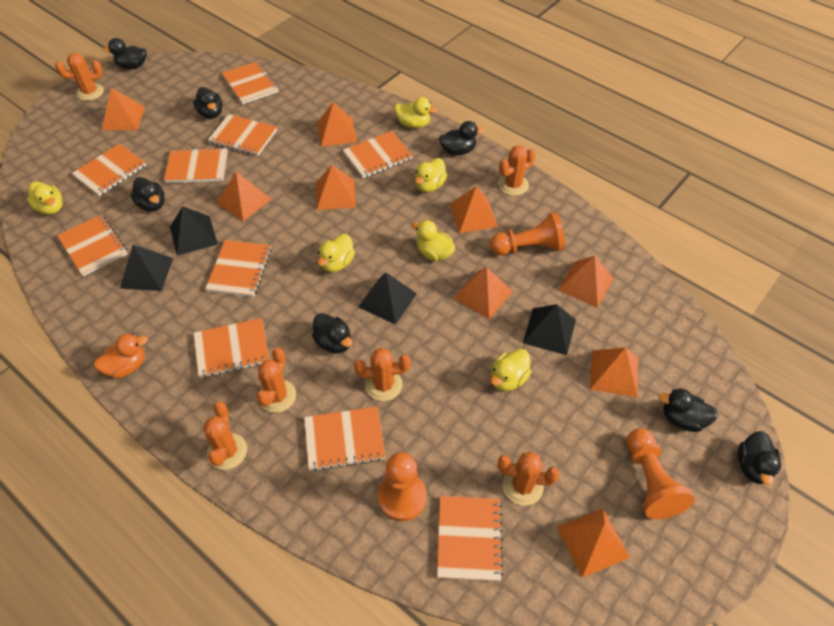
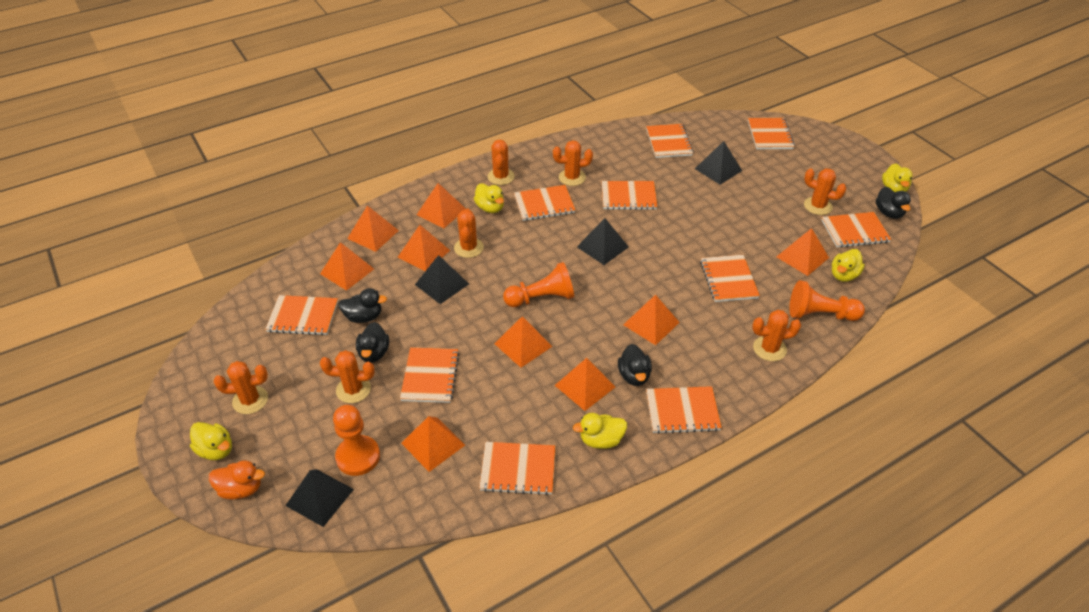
black duck: 7 -> 4
orange cactus: 6 -> 7
yellow duck: 6 -> 5

